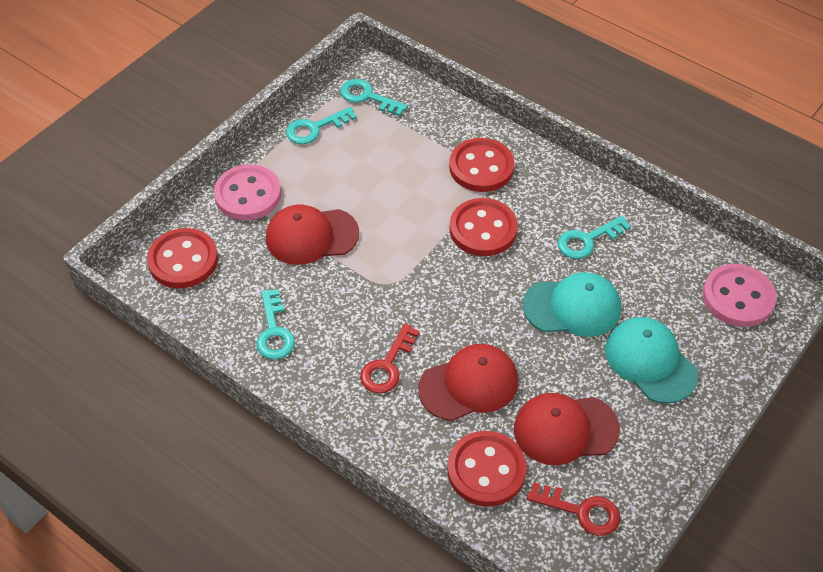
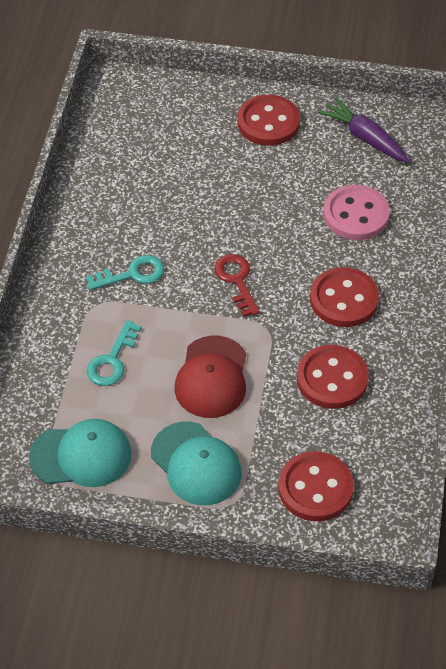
pink button: 2 -> 1
purple carrot: 0 -> 1
red cap: 3 -> 1
red key: 2 -> 1
turquoise key: 4 -> 2

